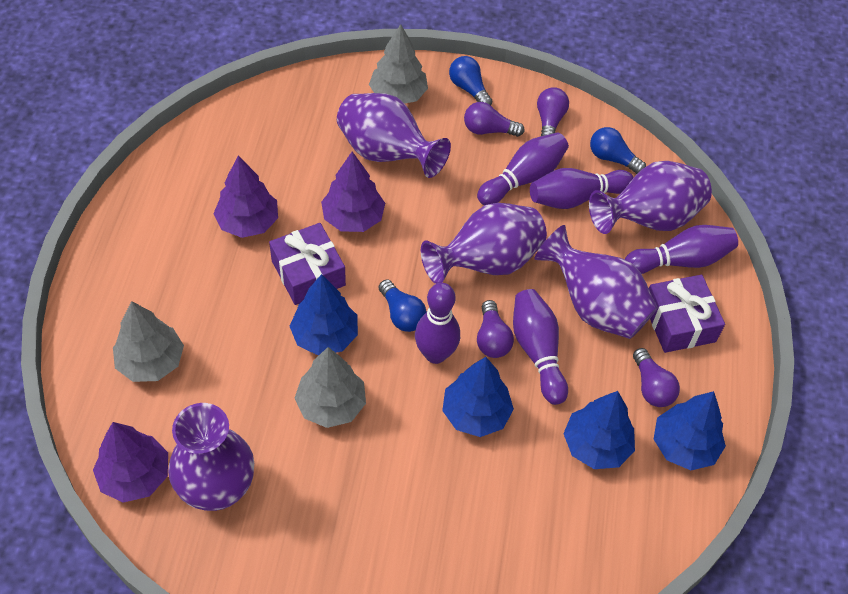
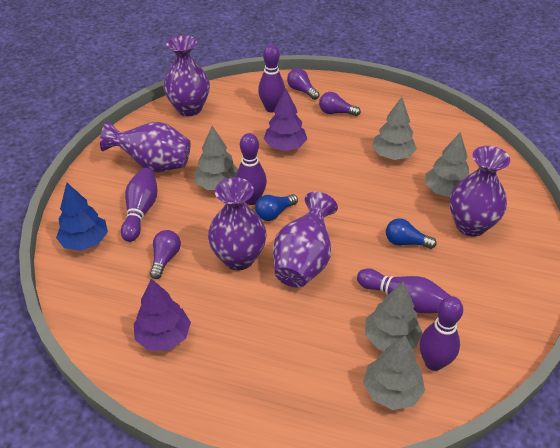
blue light bulb: 3 -> 2
blue tree: 4 -> 1
grey tree: 3 -> 5
purple gift: 2 -> 0
purple light bulb: 4 -> 3
purple tree: 3 -> 2

